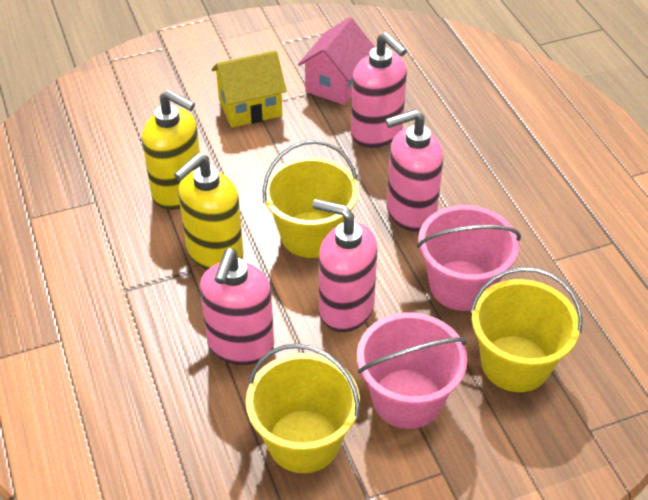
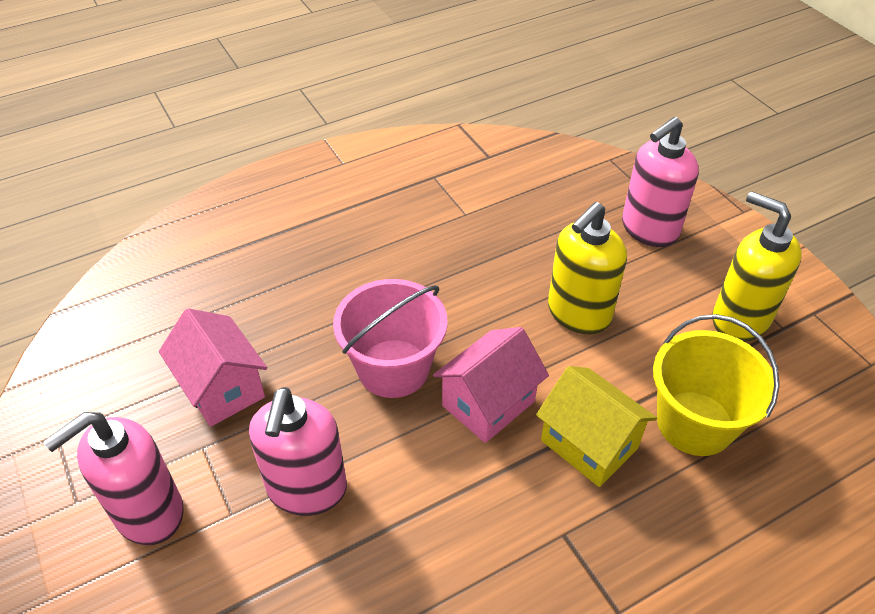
pink bucket: 2 -> 1
pink house: 1 -> 2
pink soap dispenser: 4 -> 3
yellow bucket: 3 -> 1

